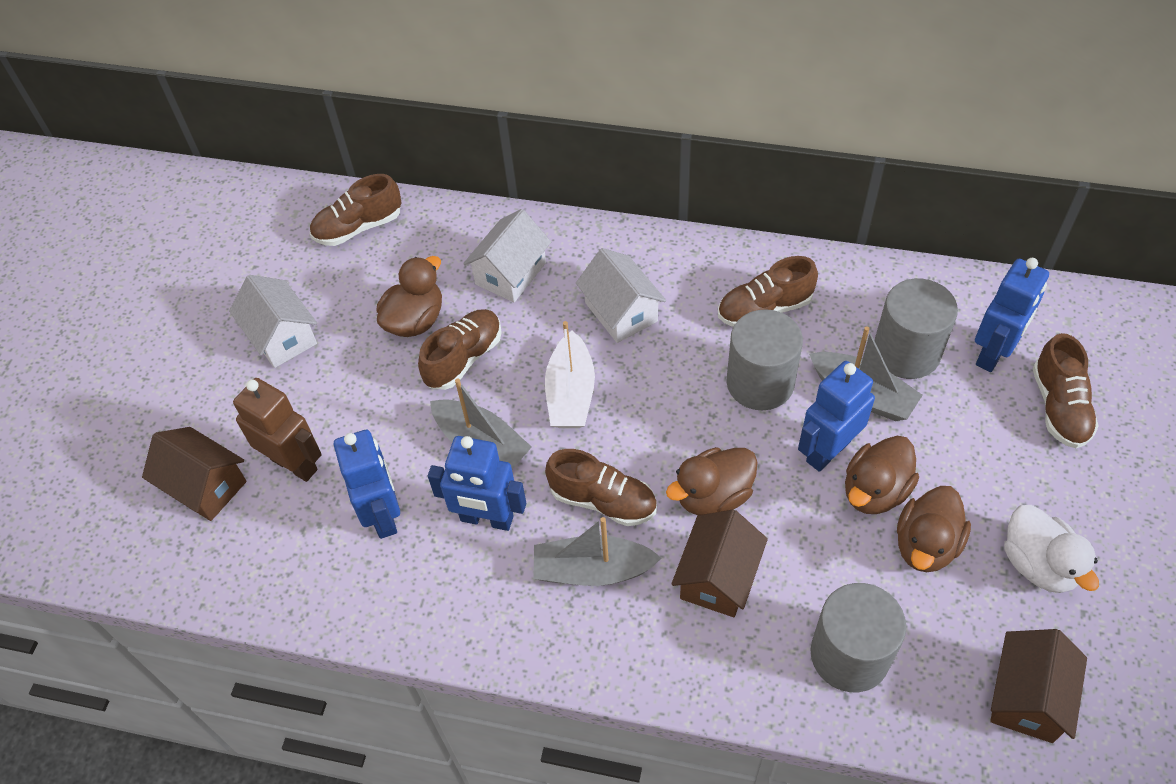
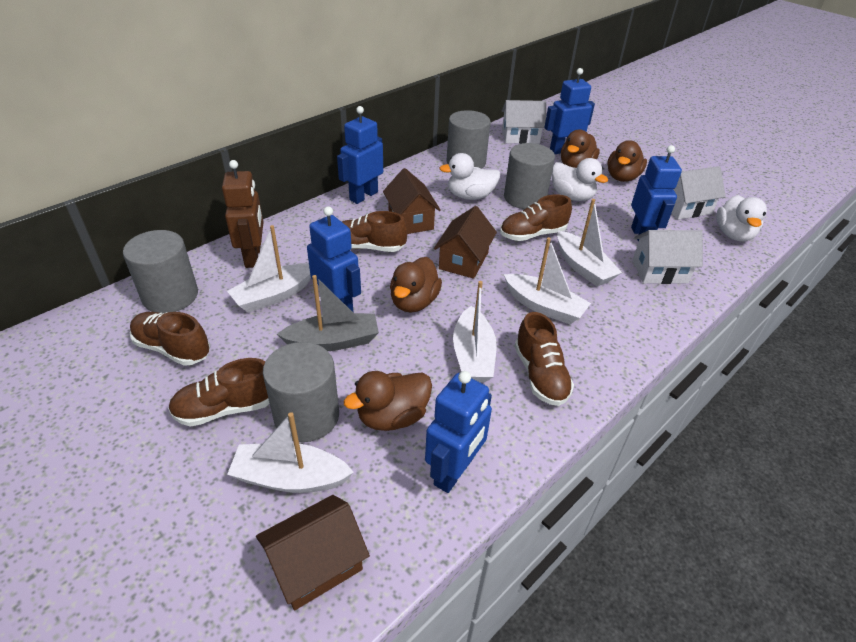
blue robot: 4 -> 5
grey boat: 3 -> 1
grey cylinder: 3 -> 4
white boat: 1 -> 5
white duck: 1 -> 3

